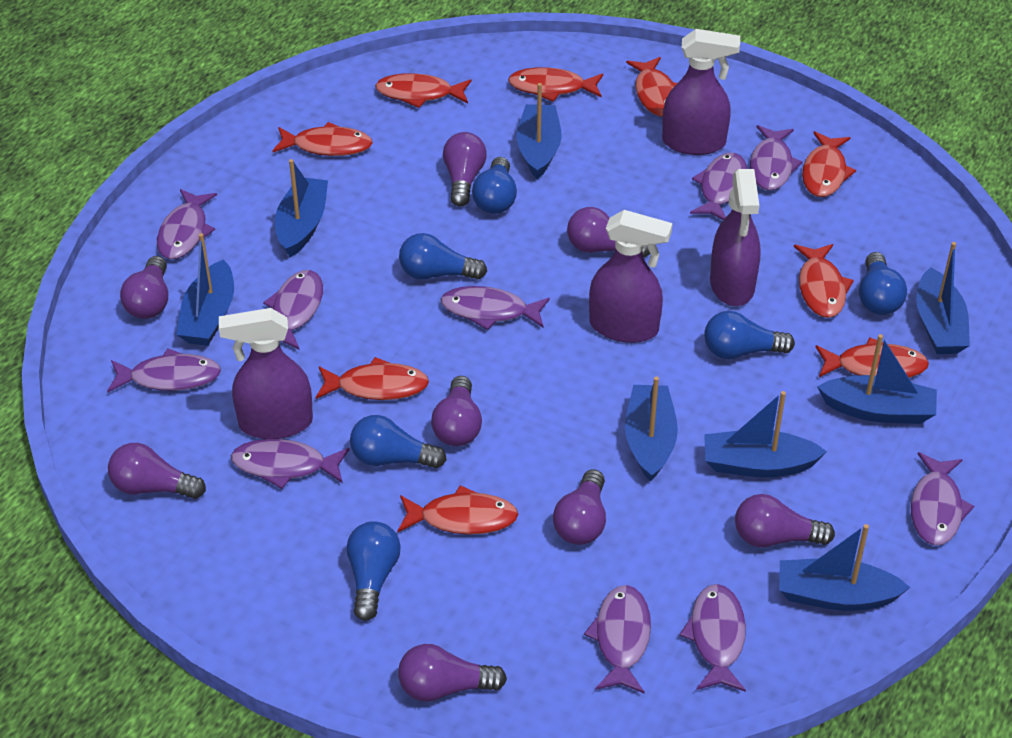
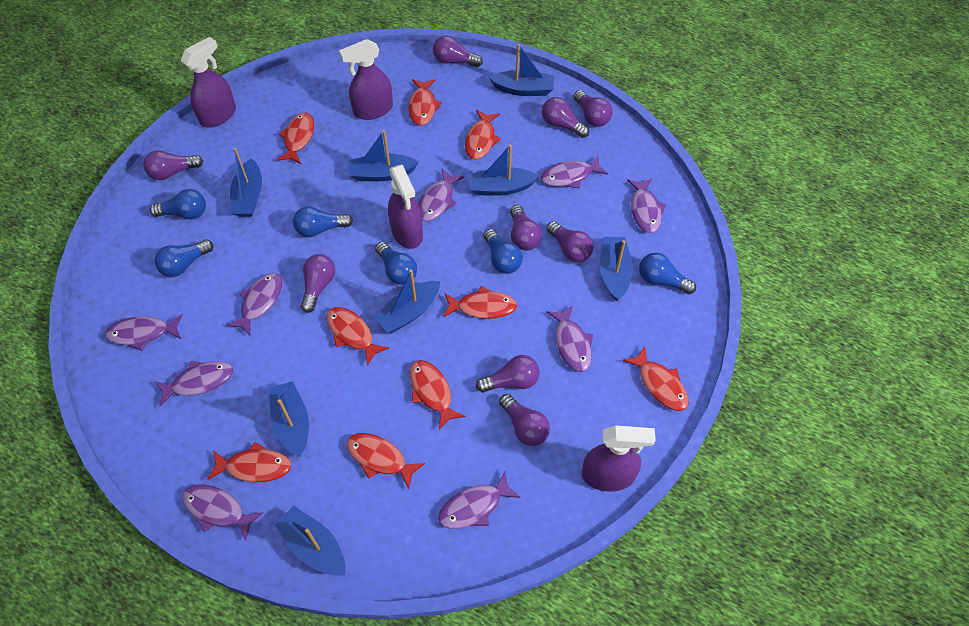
purple fish: 10 -> 9
purple light bulb: 8 -> 9

